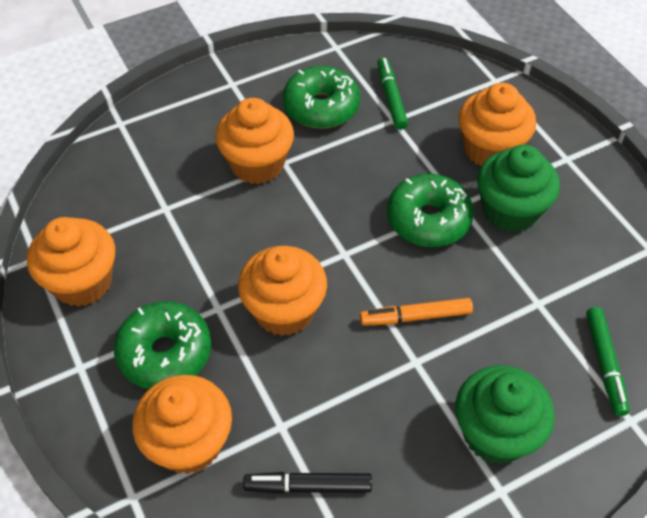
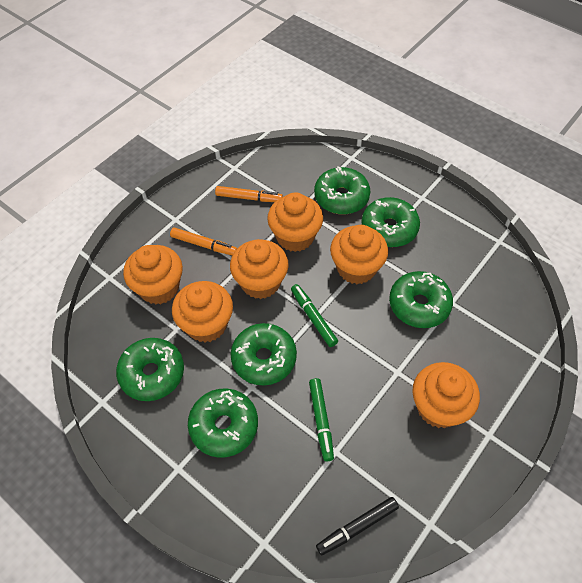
green cupcake: 2 -> 0
green donut: 3 -> 6
orange cupcake: 5 -> 6
orange marker: 1 -> 2

